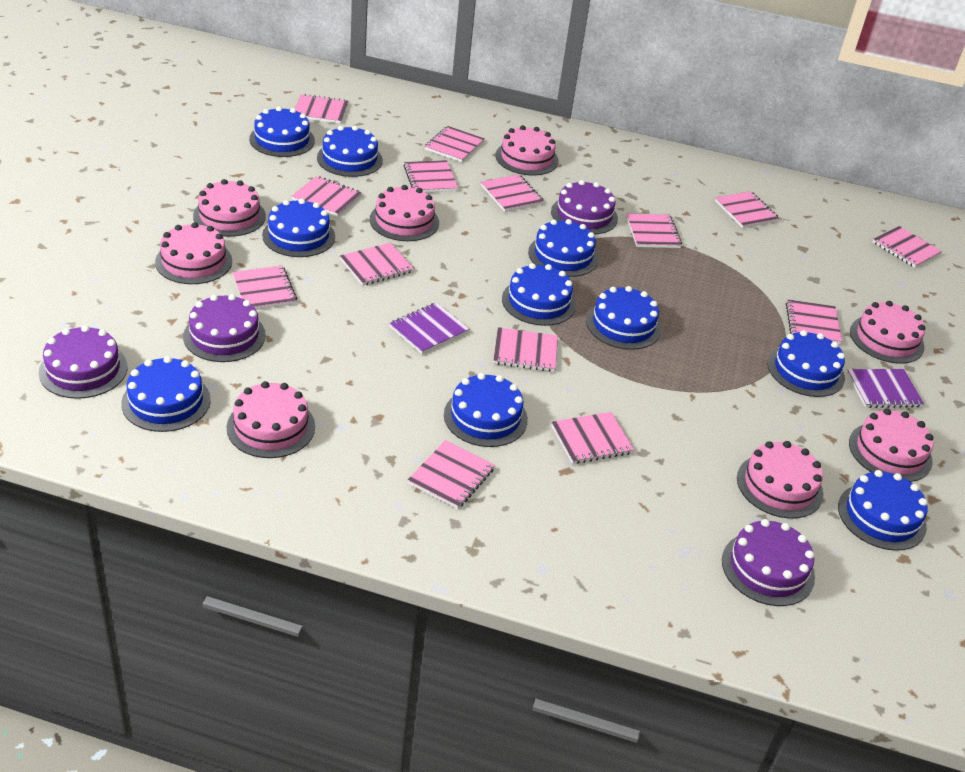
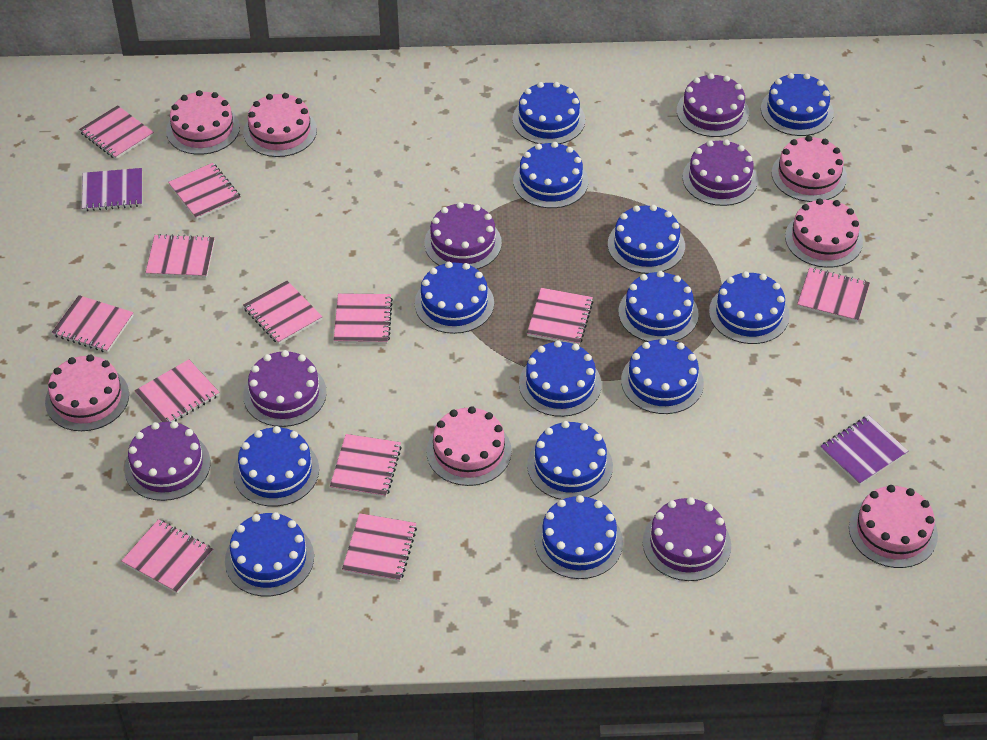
blue cake: 10 -> 13
pink cake: 8 -> 7
pink notebook: 14 -> 12
purple cake: 4 -> 6

